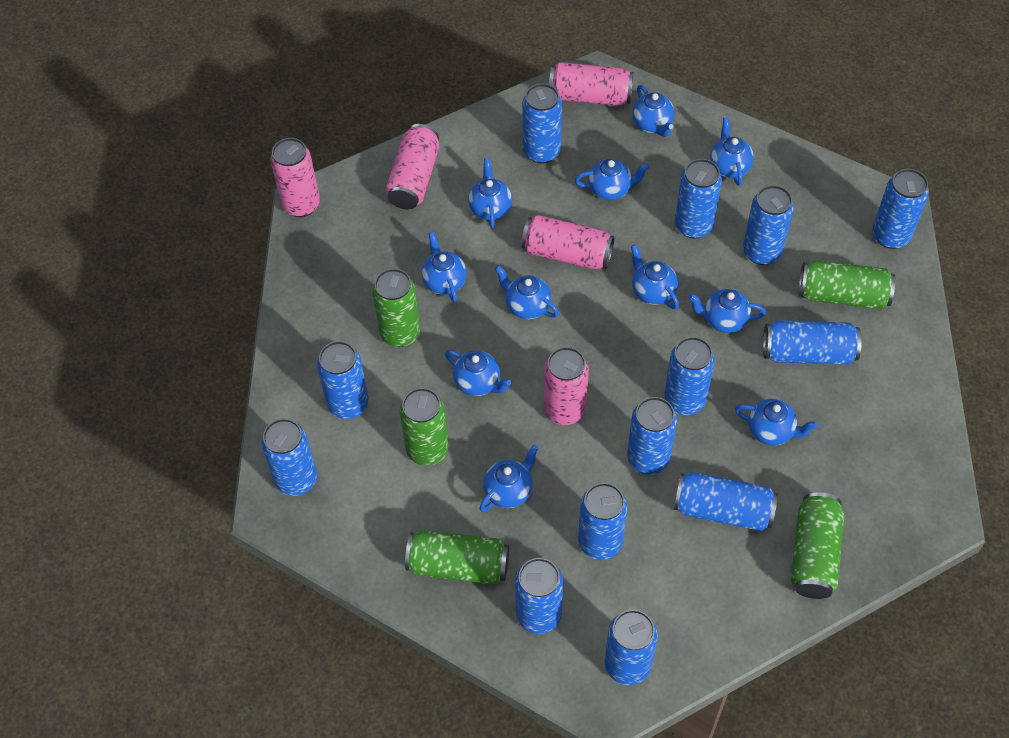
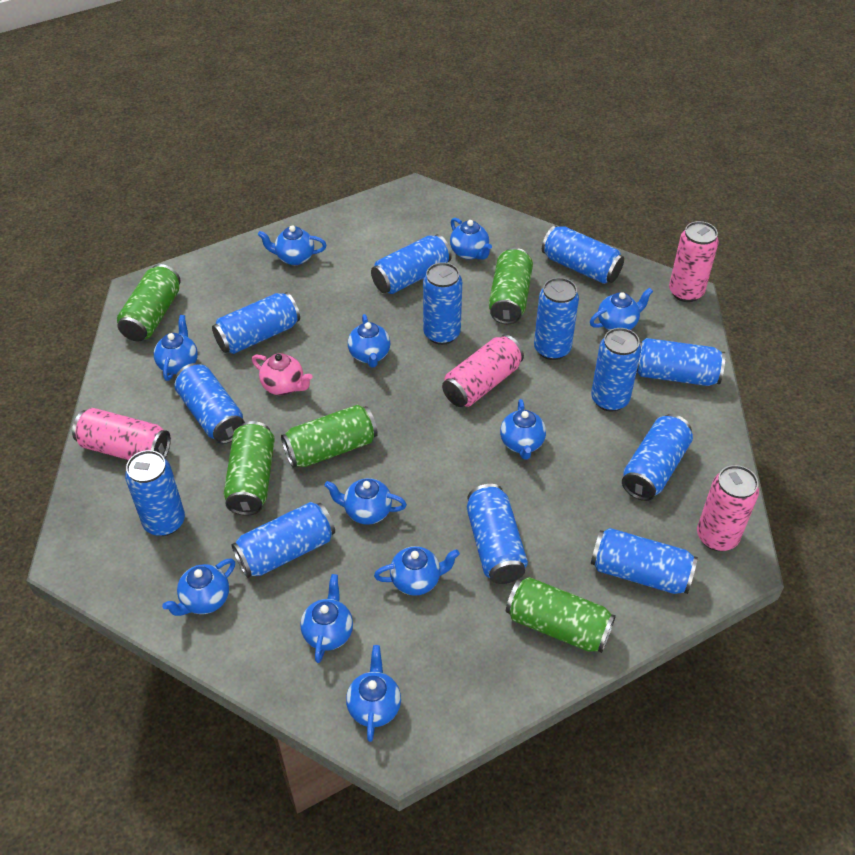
pink can: 5 -> 4
pink teapot: 0 -> 1

